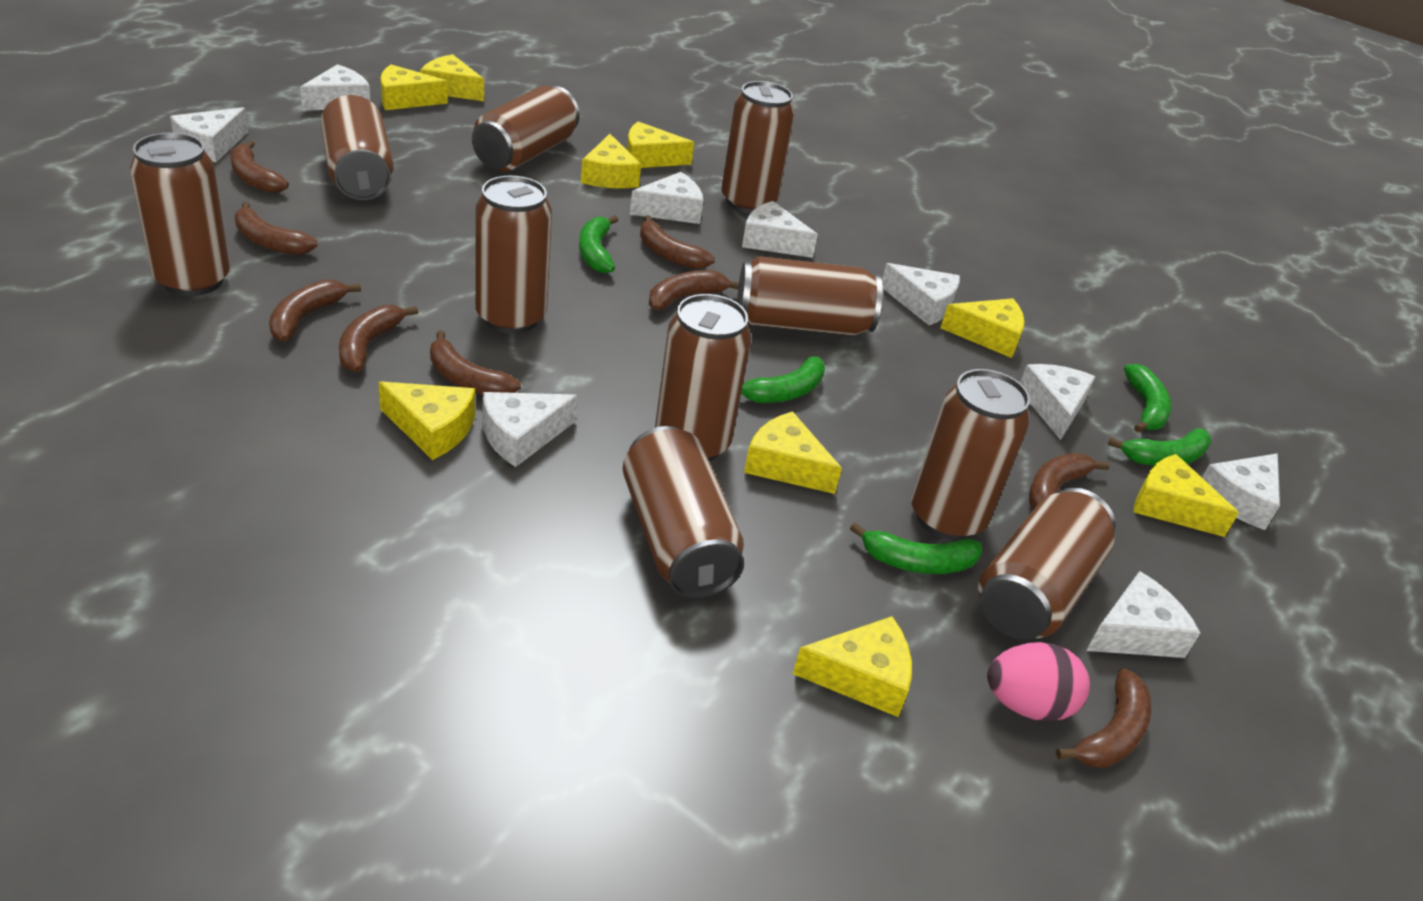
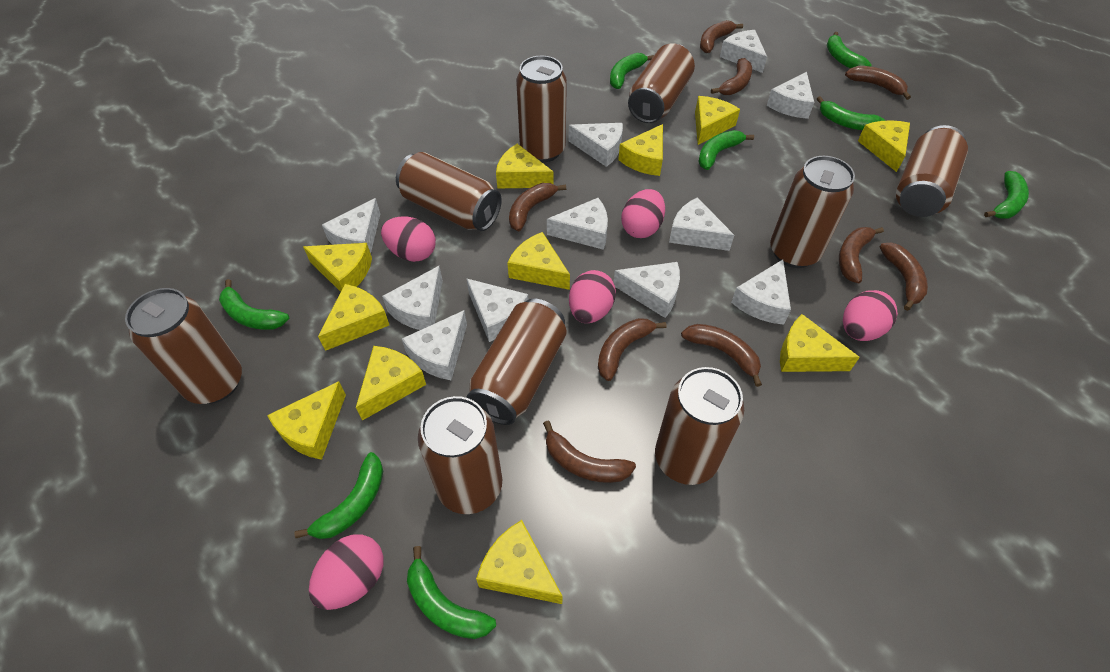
brown can: 10 -> 9
green banana: 5 -> 8
pink egg: 1 -> 5
white cheese: 9 -> 11
yellow cheese: 9 -> 11

